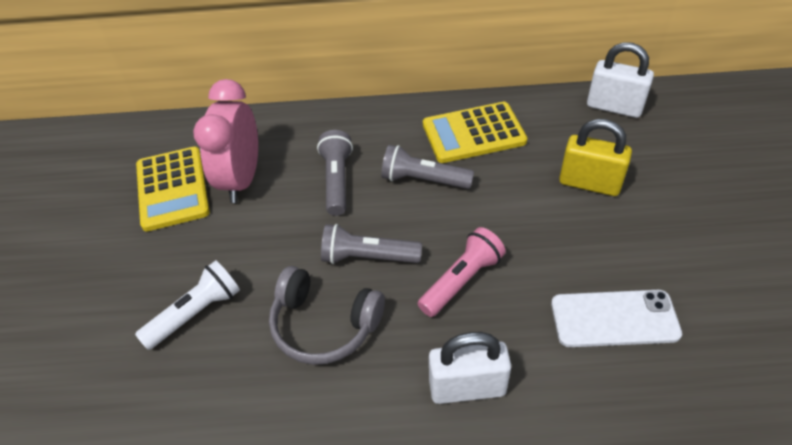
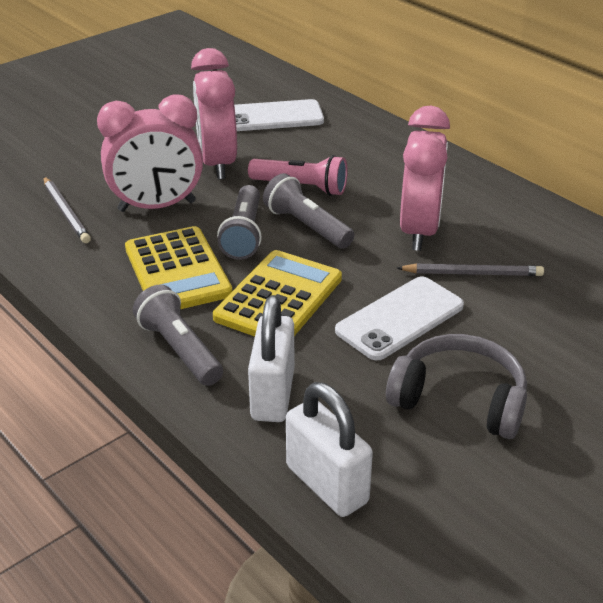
grey pencil: 0 -> 2
pink clock: 1 -> 3
white flashlight: 1 -> 0
white phone: 1 -> 2
yellow padlock: 1 -> 0

